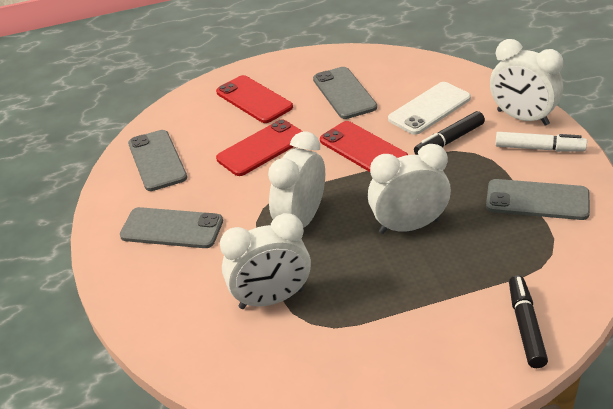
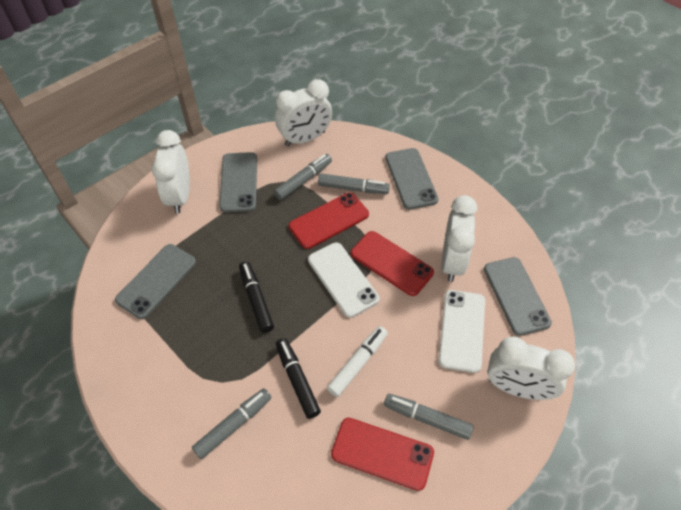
grey marker: 0 -> 4
white phone: 1 -> 2

